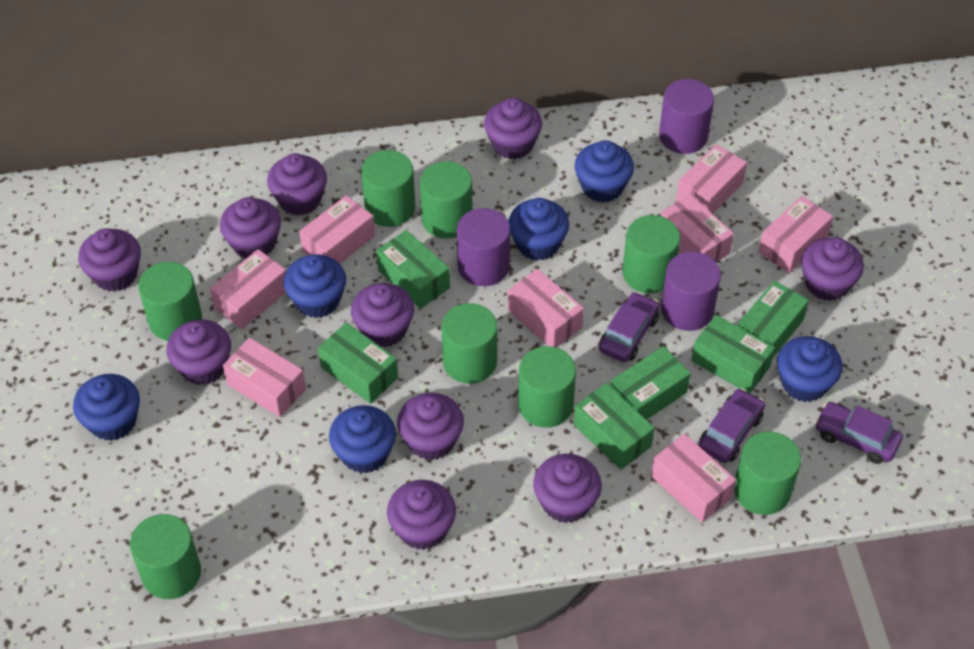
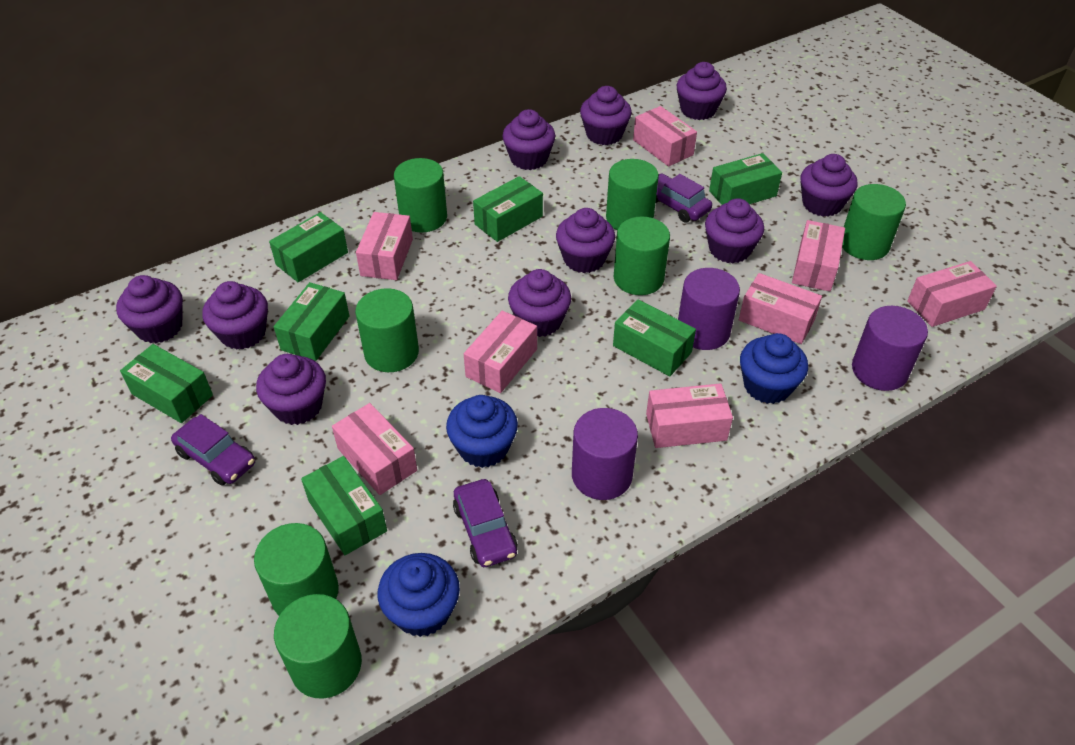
blue cupcake: 6 -> 3
green box: 6 -> 7
green cylinder: 8 -> 7

